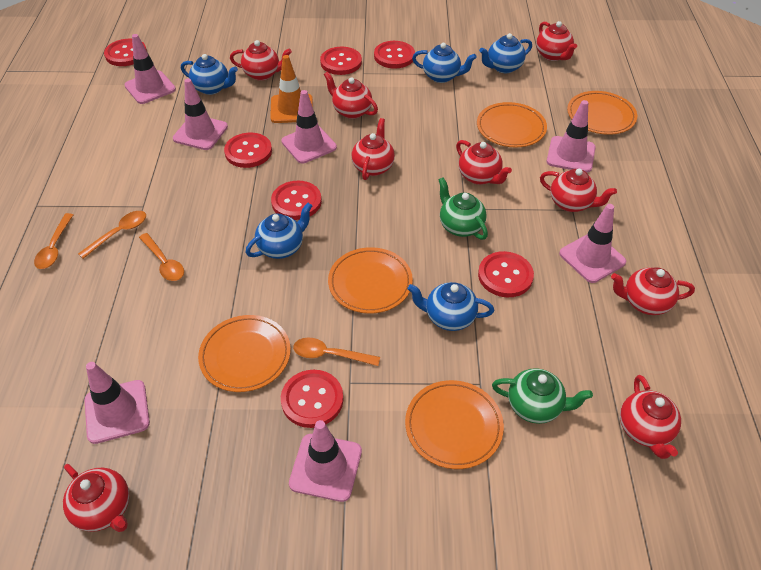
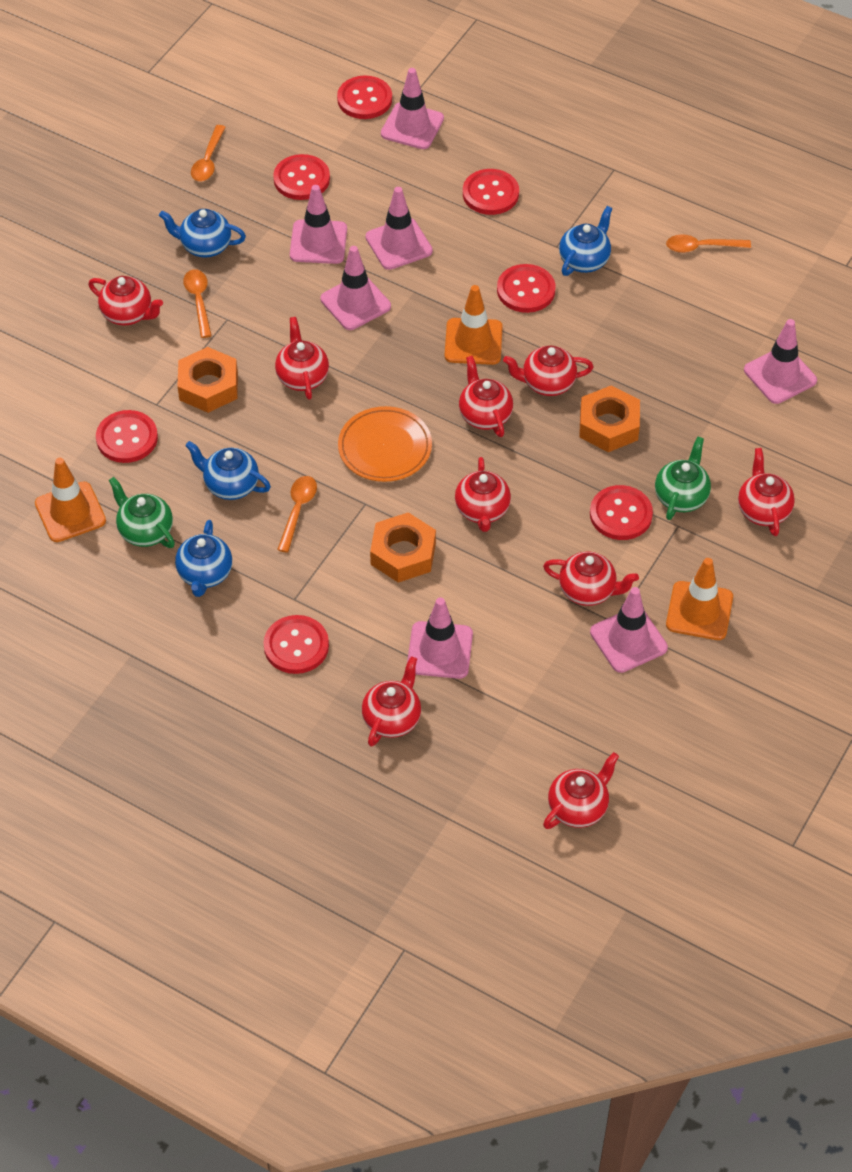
blue teapot: 5 -> 4
orange nut: 0 -> 3
orange plate: 5 -> 1
orange traffic cone: 1 -> 3

